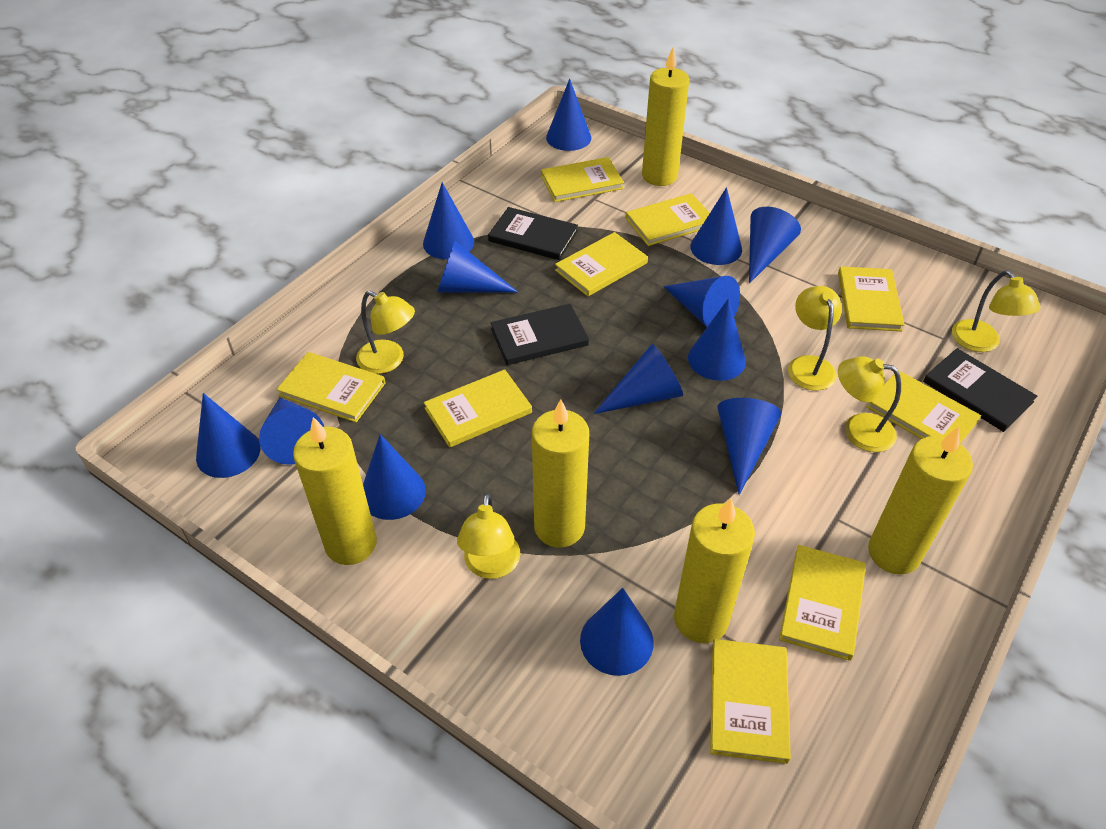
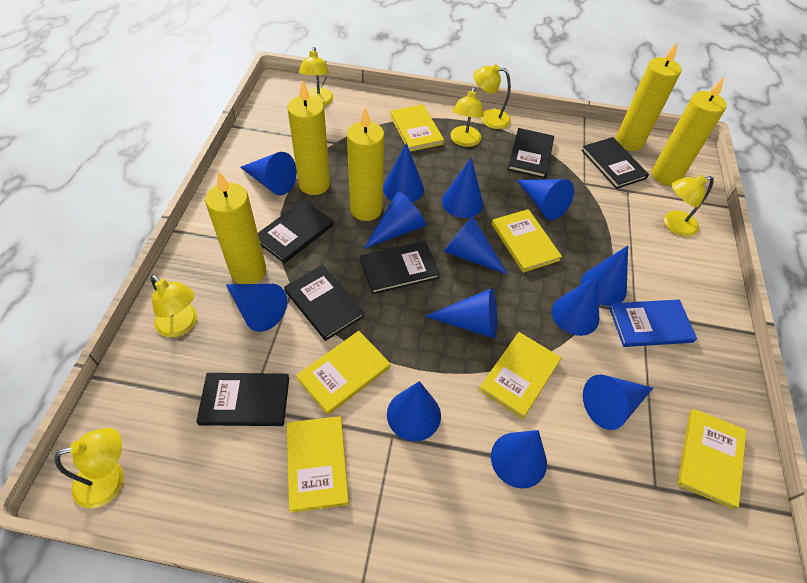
black book: 3 -> 6
blue book: 0 -> 1
yellow book: 9 -> 6
yellow lamp: 5 -> 6

